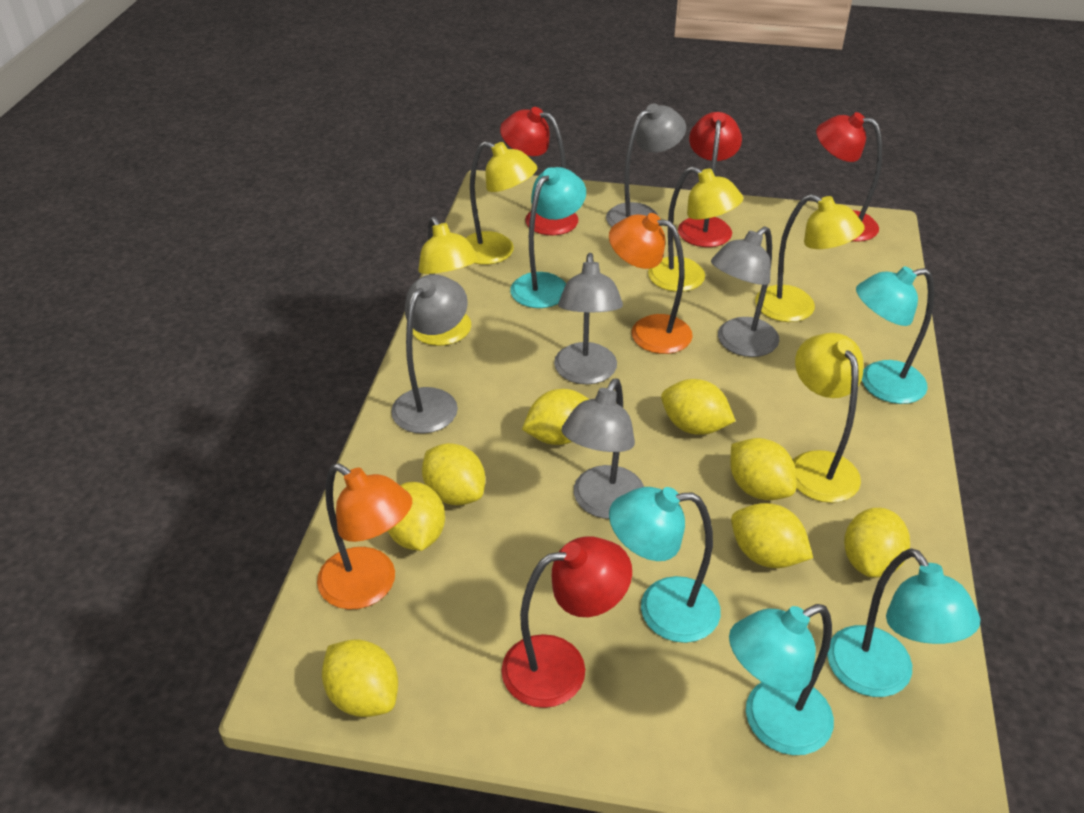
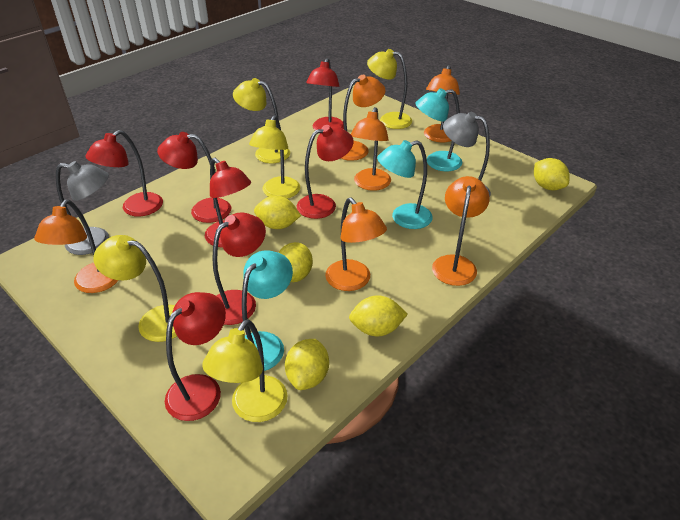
grey lamp: 5 -> 2
orange lamp: 2 -> 6
red lamp: 4 -> 7
turquoise lamp: 5 -> 3
yellow lemon: 8 -> 5

